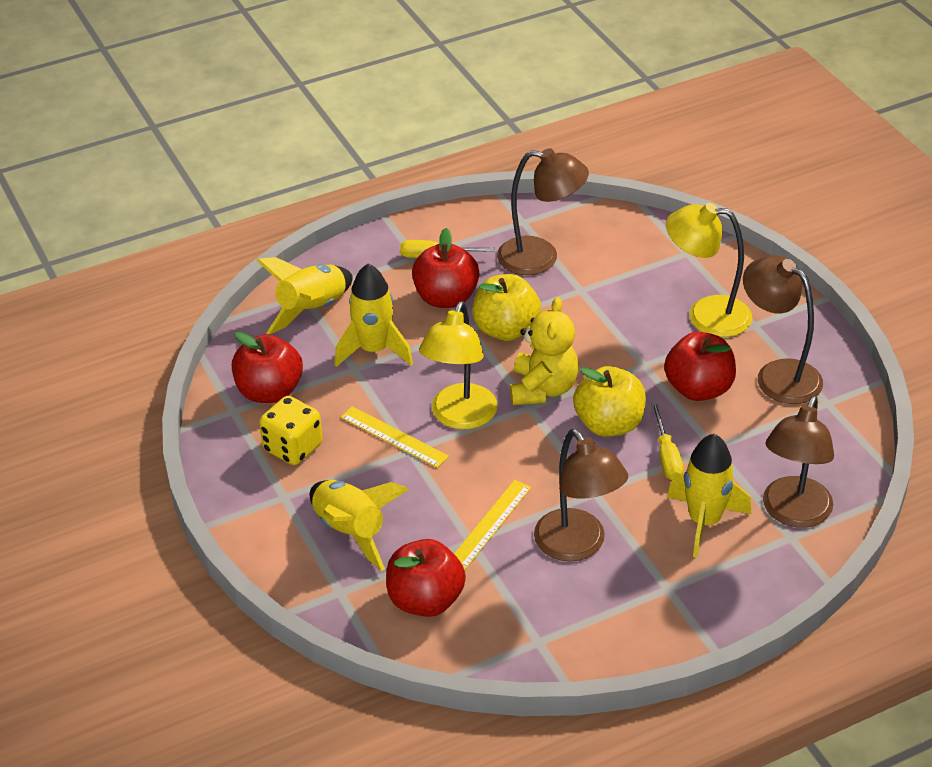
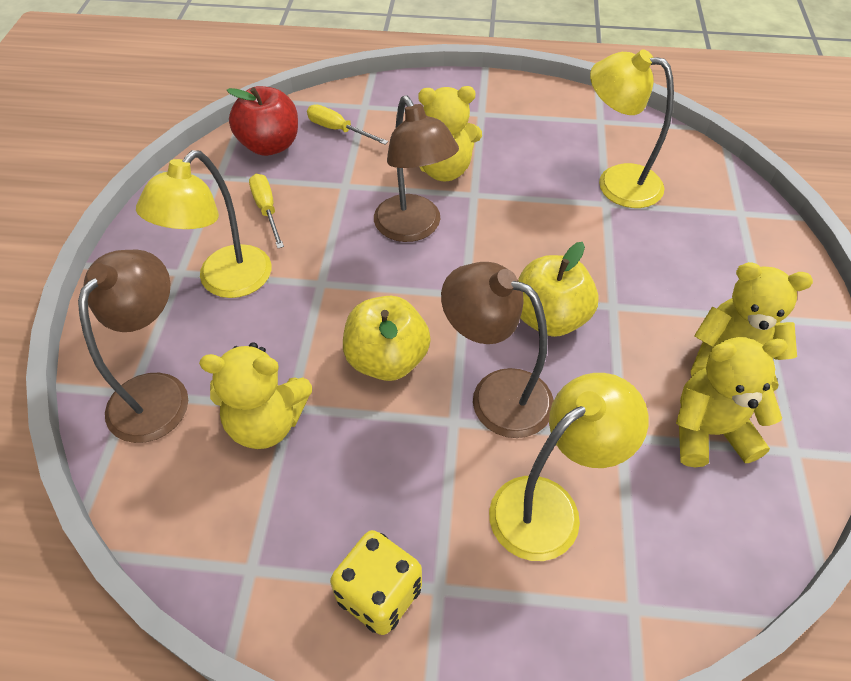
brown lamp: 4 -> 3
red apple: 4 -> 1
yellow lamp: 2 -> 3
yellow rocket: 4 -> 0
yellow ruler: 2 -> 0
yellow teddy bear: 1 -> 4

